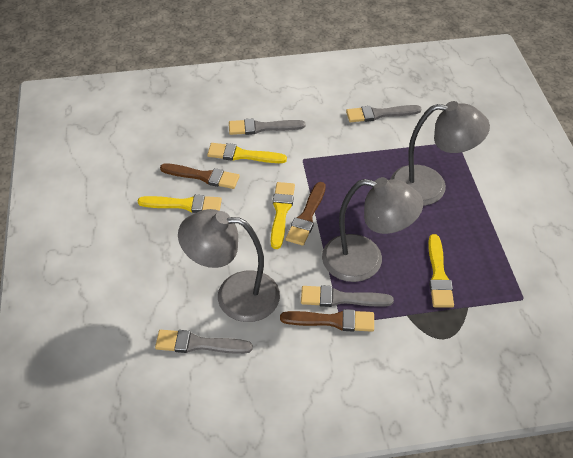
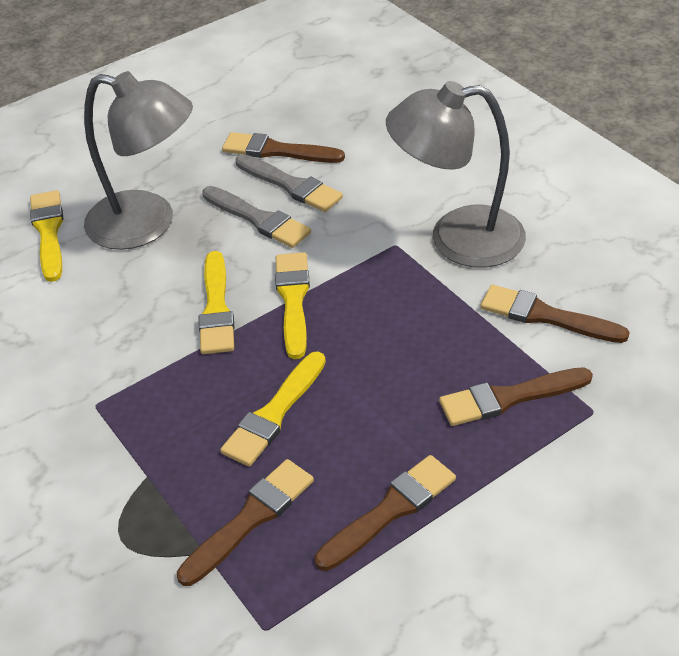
brown brush: 3 -> 5
grey brush: 4 -> 2
grey lamp: 3 -> 2

